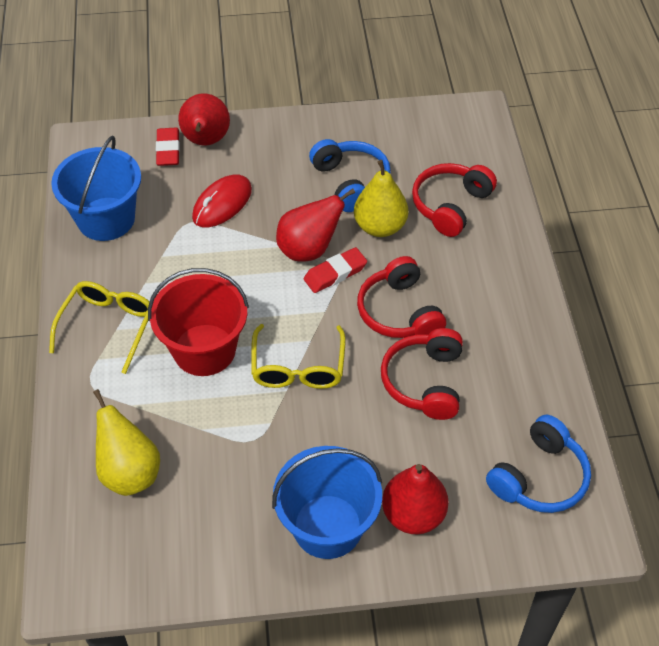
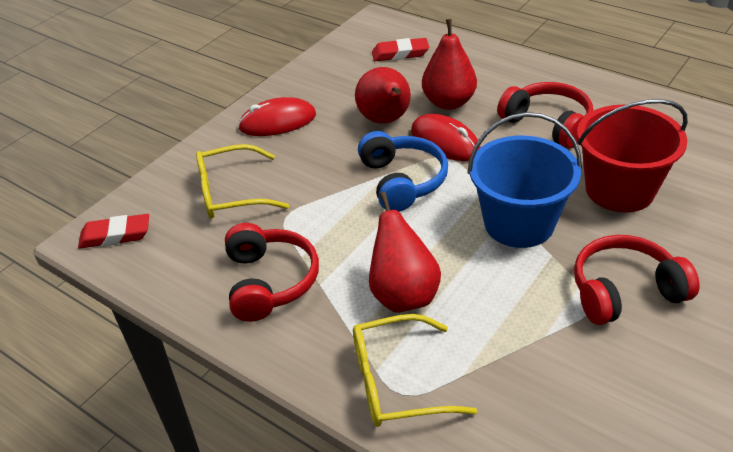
blue bucket: 2 -> 1
blue headphones: 2 -> 1
red mouse: 1 -> 2
yellow pear: 2 -> 0

